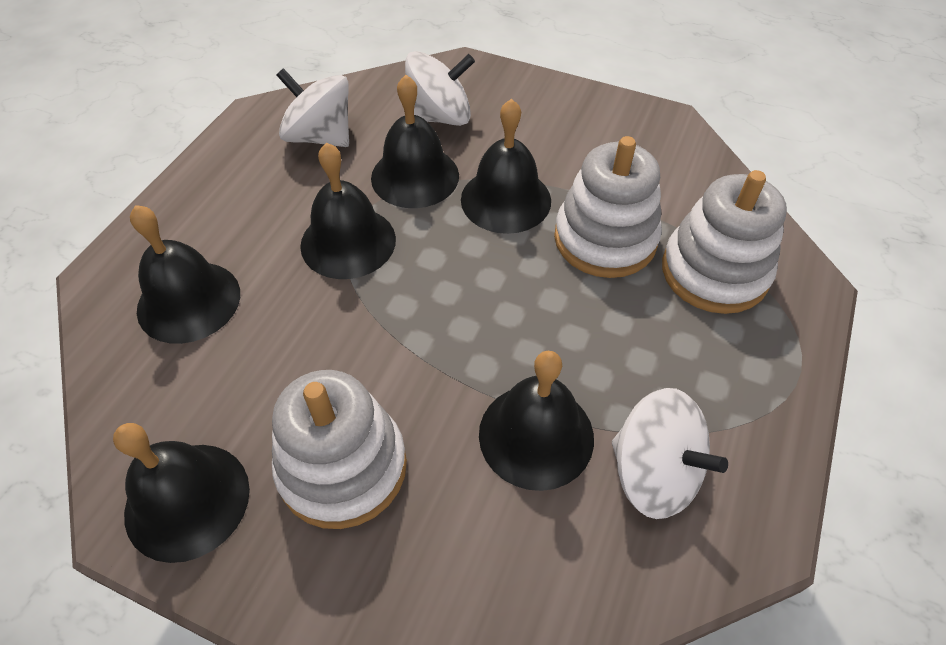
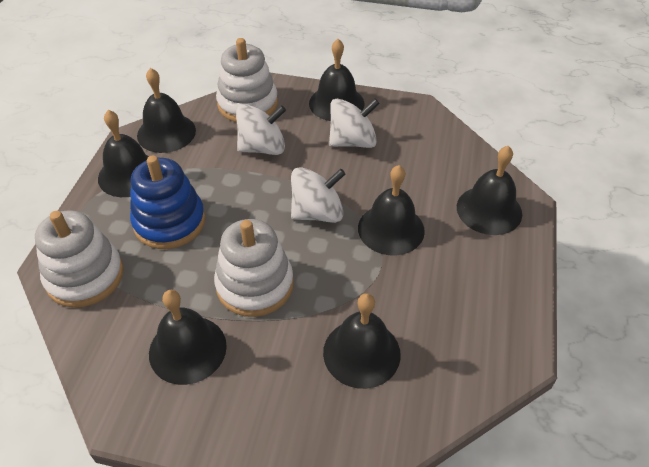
black bell: 6 -> 7
blue stacking toy: 0 -> 1

